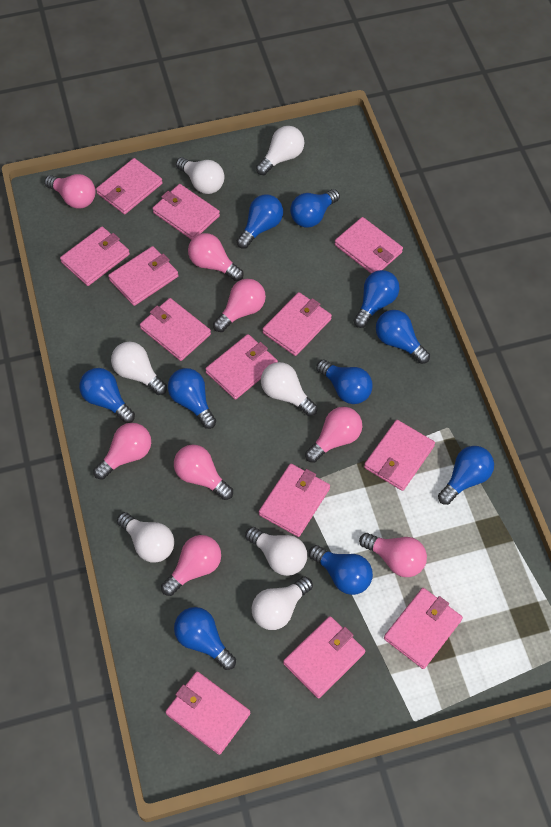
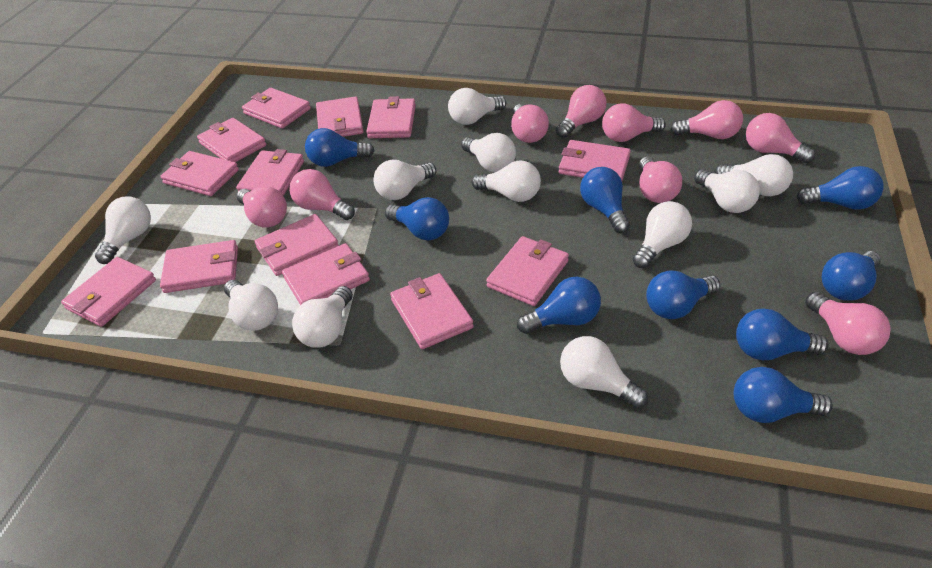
blue light bulb: 10 -> 9
pink light bulb: 8 -> 9
white light bulb: 7 -> 11

